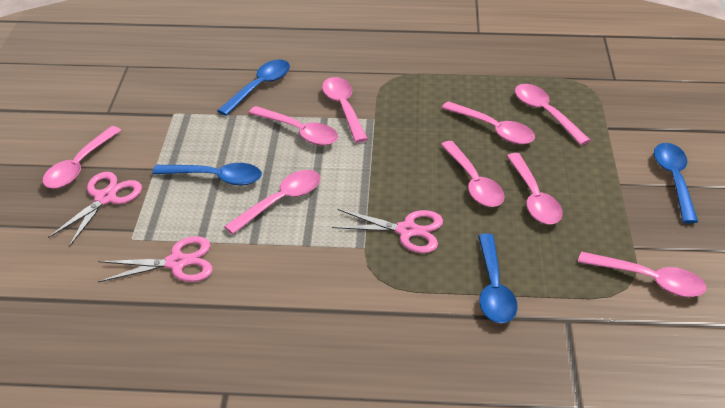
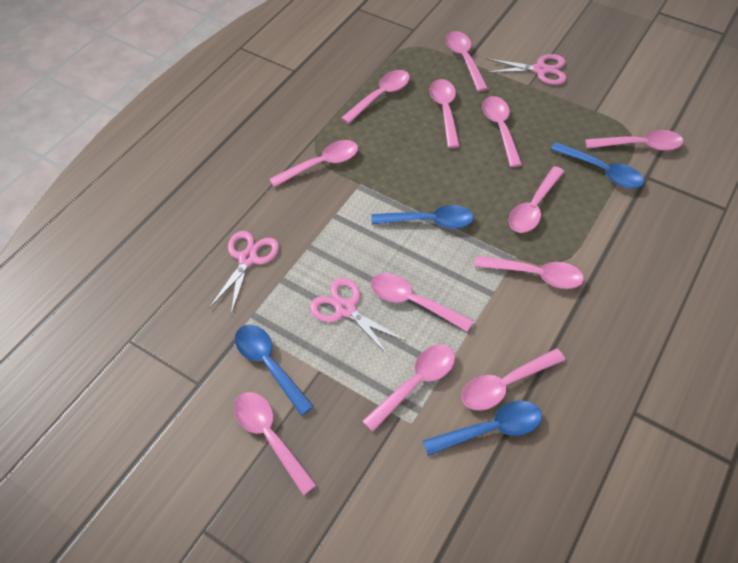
pink spoon: 9 -> 12

